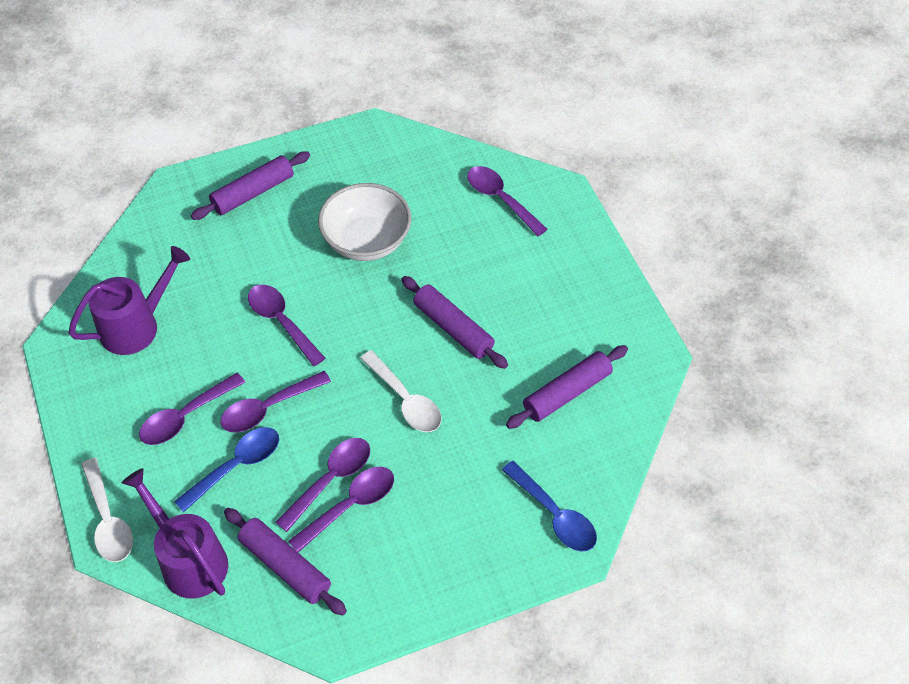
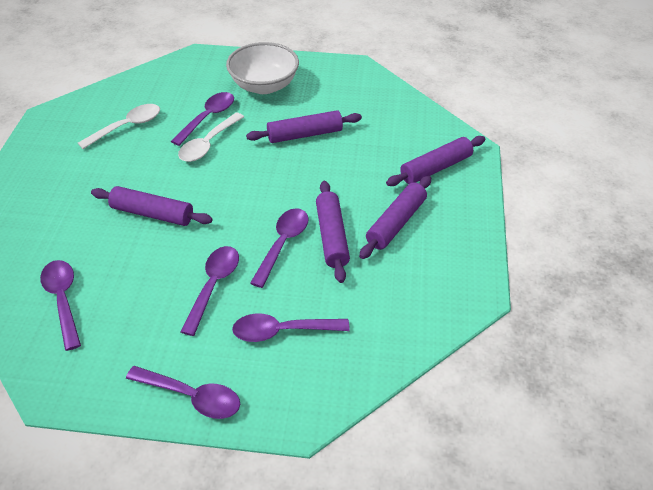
blue spoon: 2 -> 0
purple rolling pin: 4 -> 5
purple watering can: 2 -> 0

